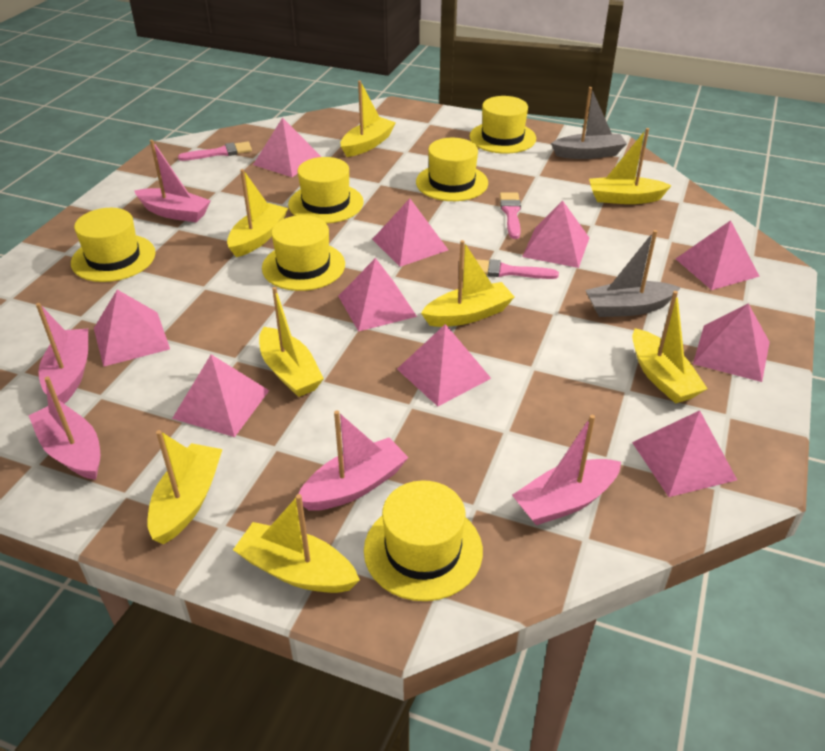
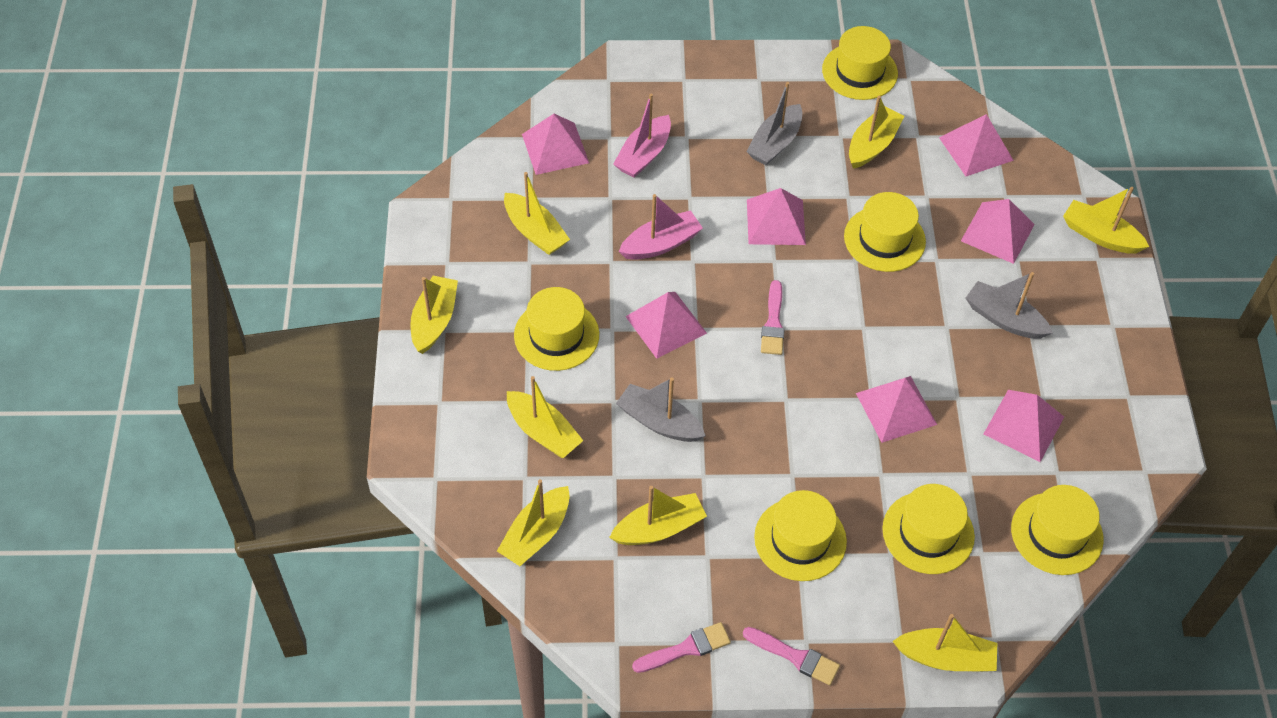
grey boat: 2 -> 3
pink boat: 5 -> 2
pink pyramid: 10 -> 7

